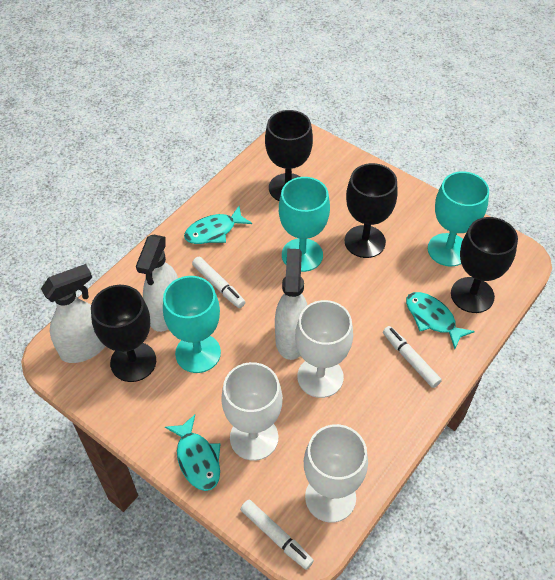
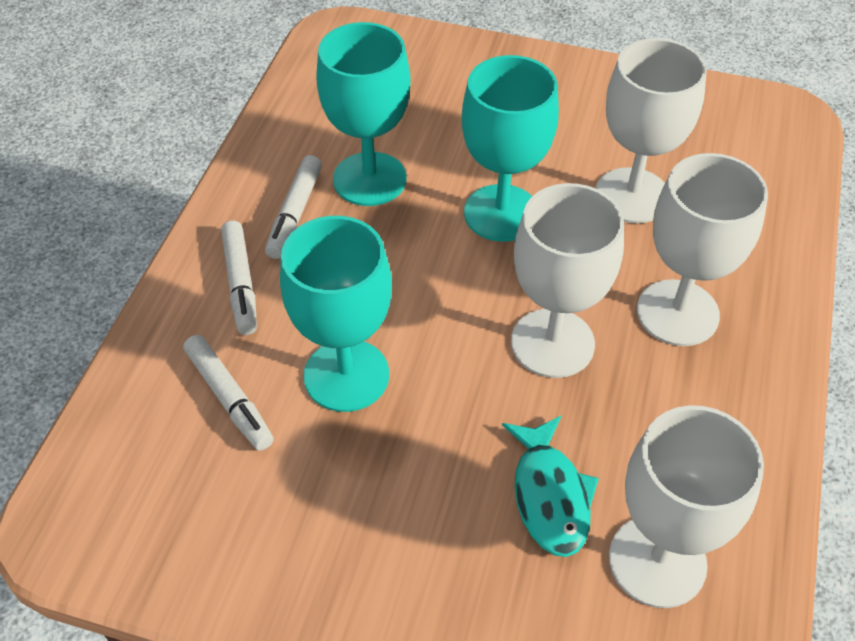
black goblet: 4 -> 0
turquoise fish: 3 -> 1
white goblet: 3 -> 4
white spray bottle: 3 -> 0

